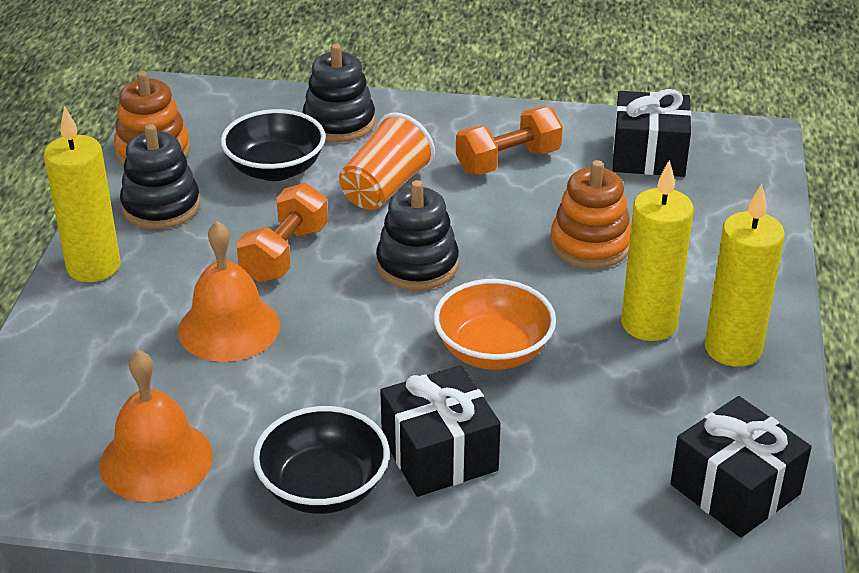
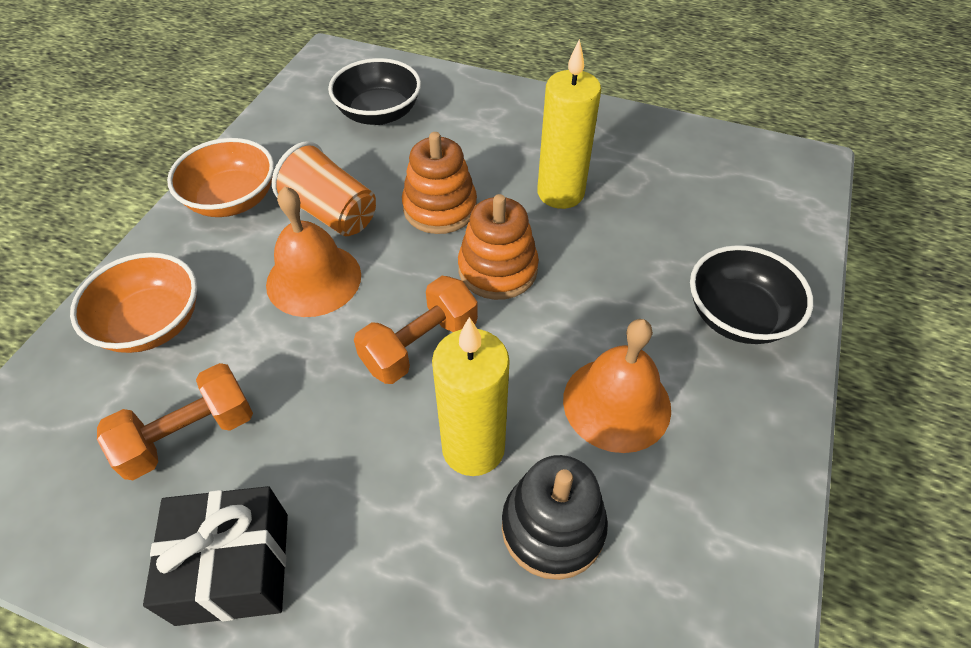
black gift: 3 -> 1
black stacking toy: 3 -> 1
orange bowl: 1 -> 2
yellow candle: 3 -> 2

